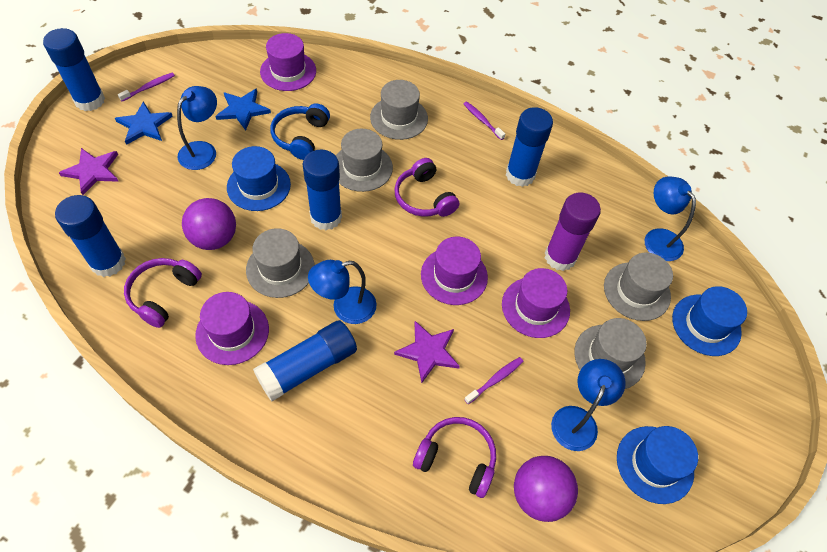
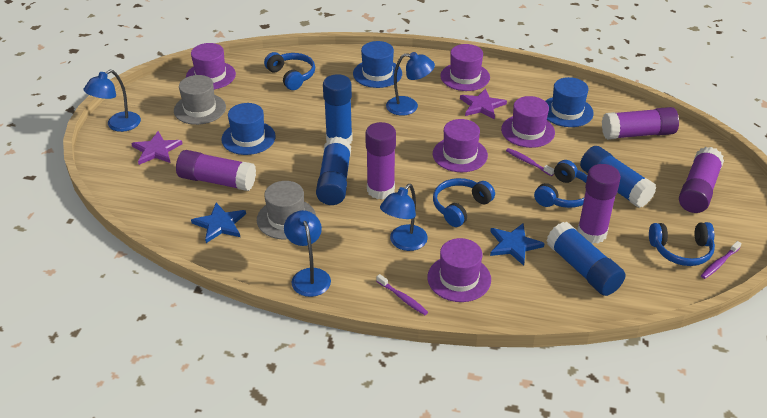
blue glue stick: 5 -> 4
blue headphones: 1 -> 4
grey hat: 5 -> 2
purple ball: 2 -> 0
purple glue stick: 1 -> 5
purple hat: 4 -> 5
purple headphones: 3 -> 0

